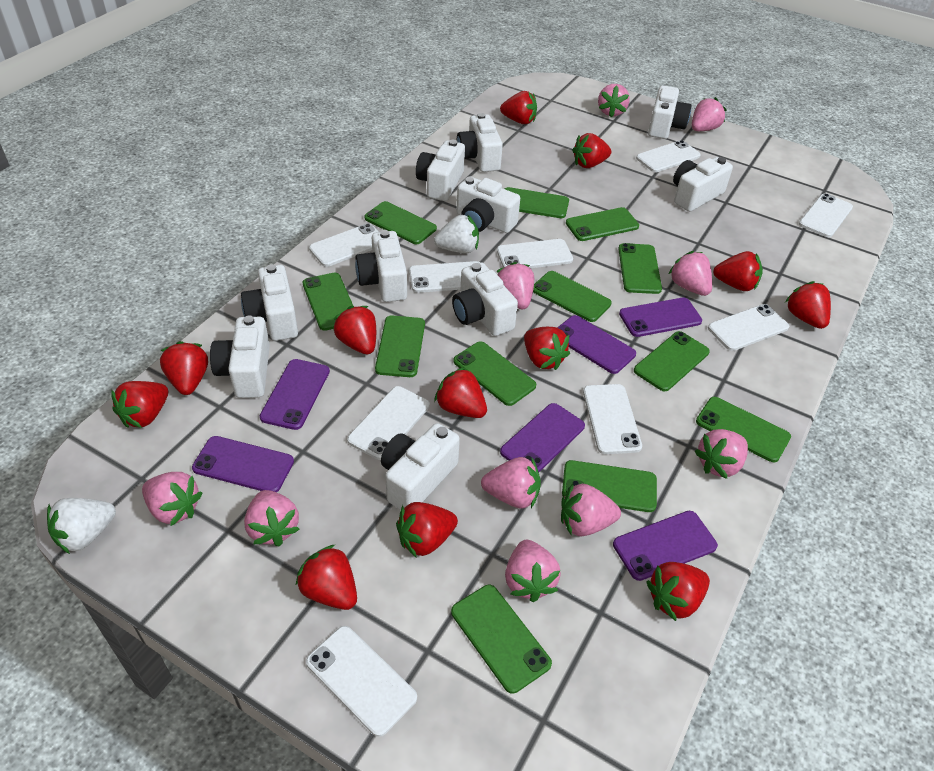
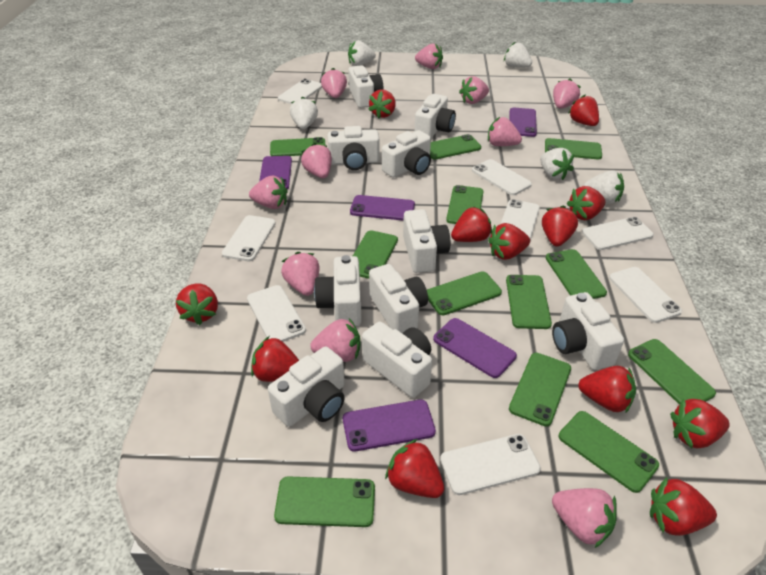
purple phone: 6 -> 5
white phone: 9 -> 8
white strawberry: 2 -> 5

